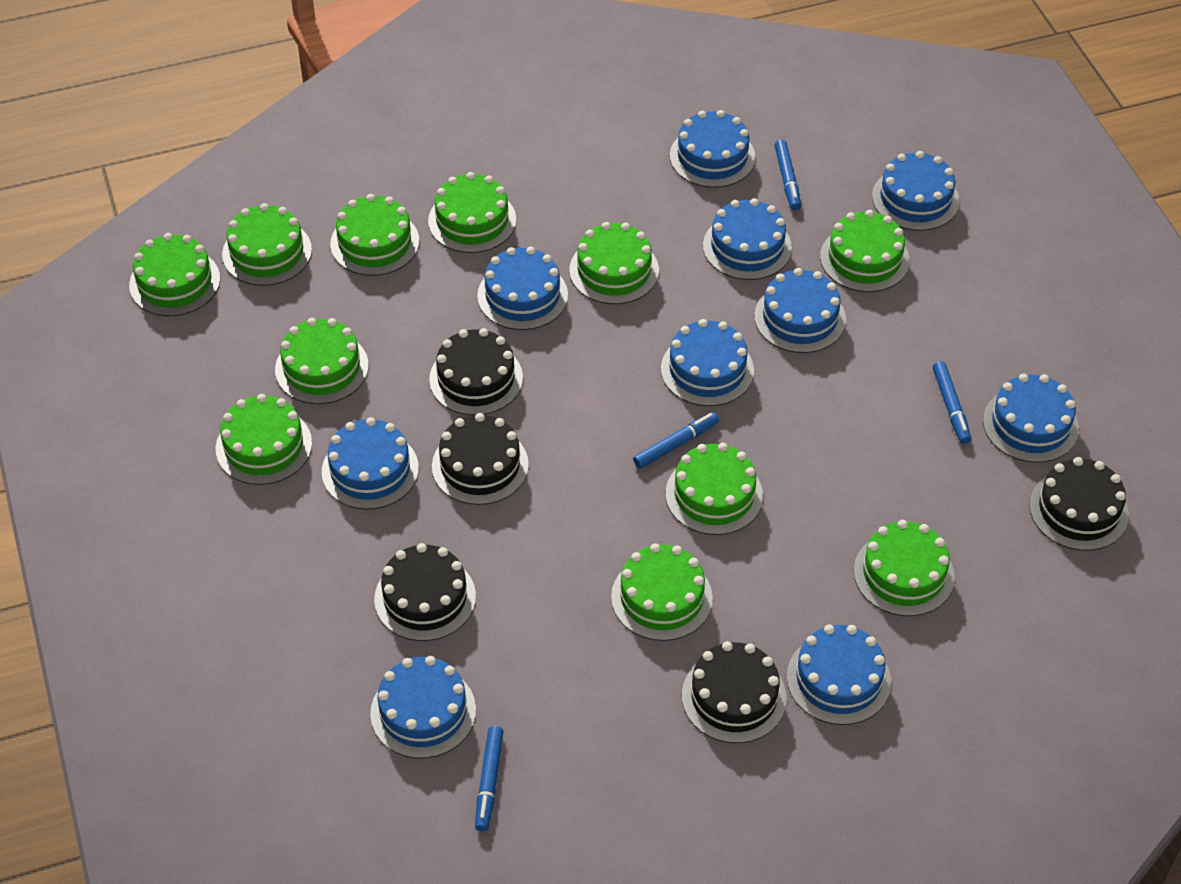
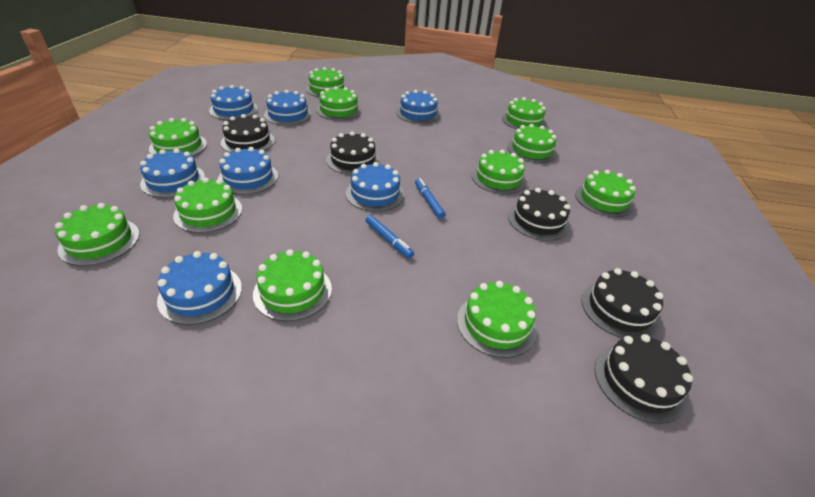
blue cake: 10 -> 7
blue marker: 4 -> 2

